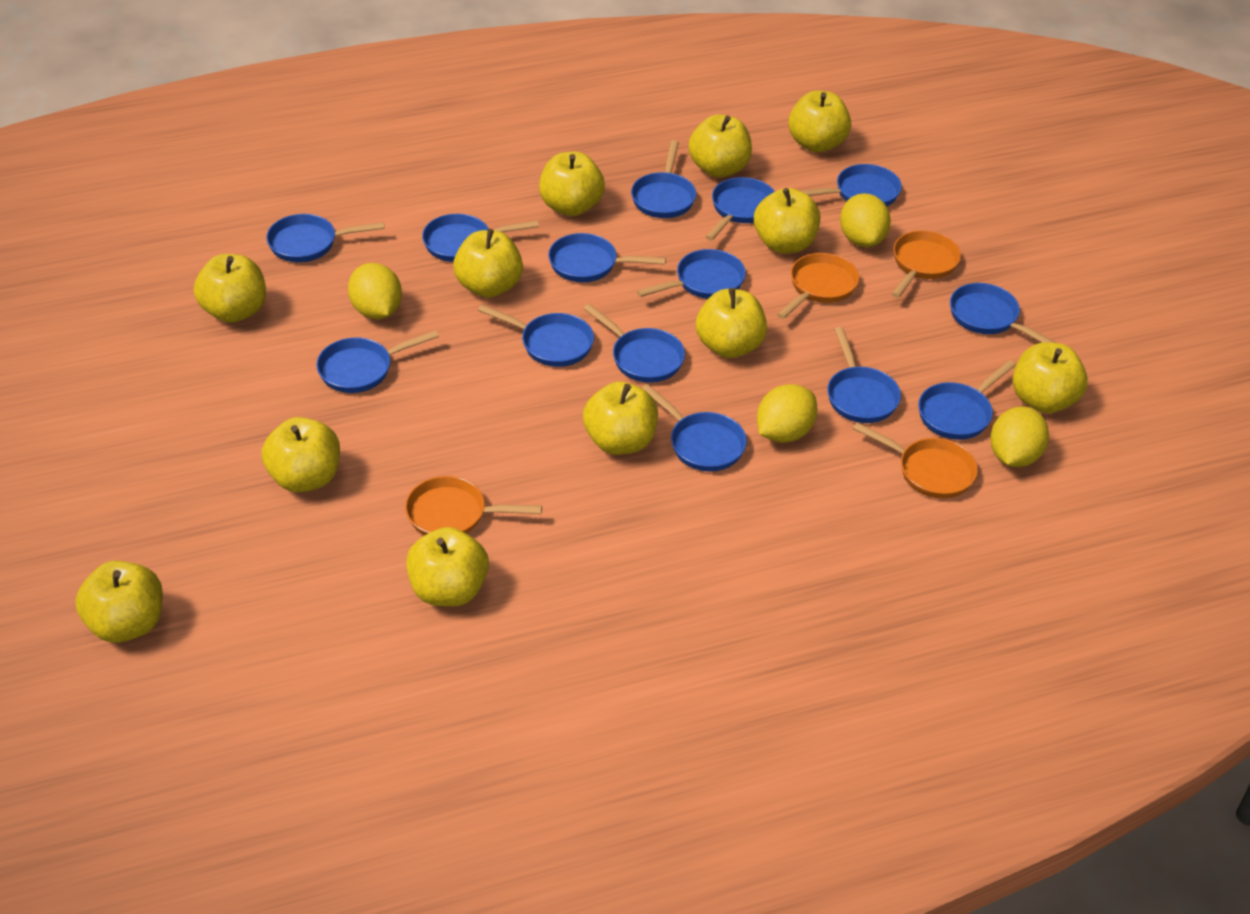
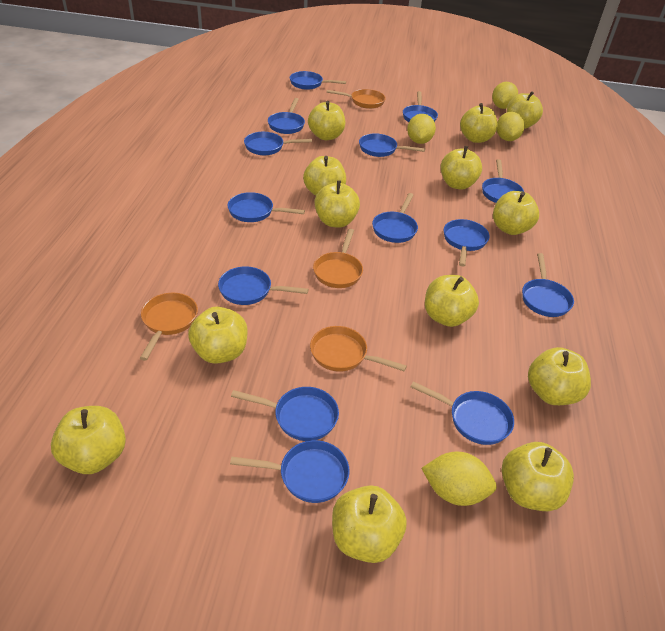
yellow apple: 12 -> 13

